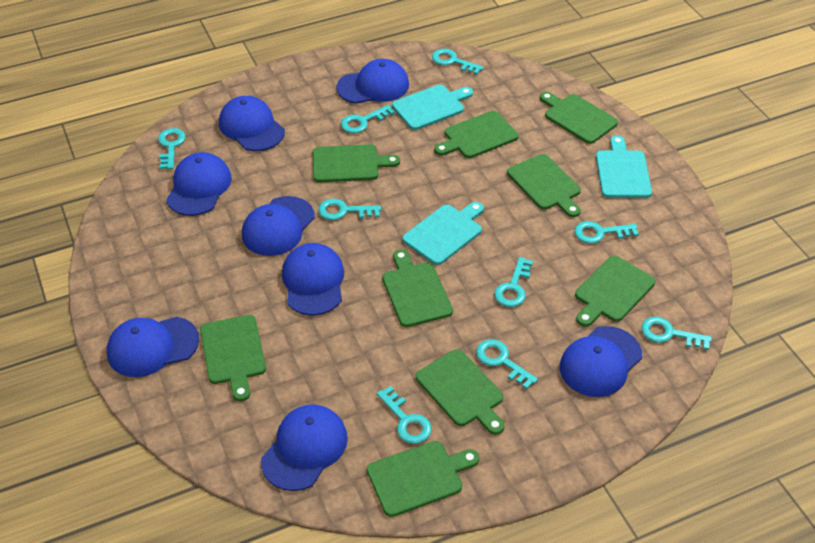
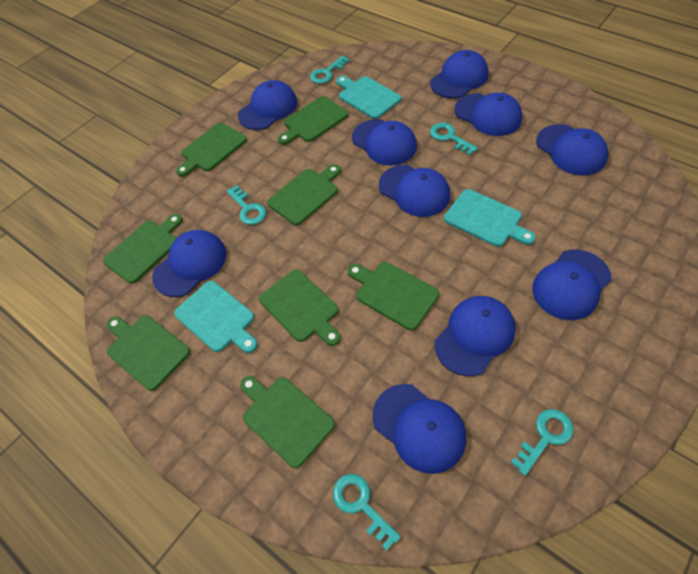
blue cap: 8 -> 10
green cutting board: 9 -> 8
turquoise key: 9 -> 5

